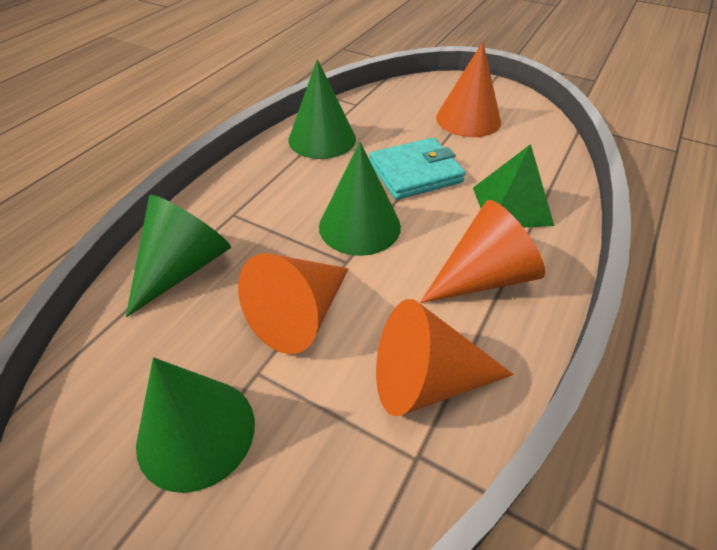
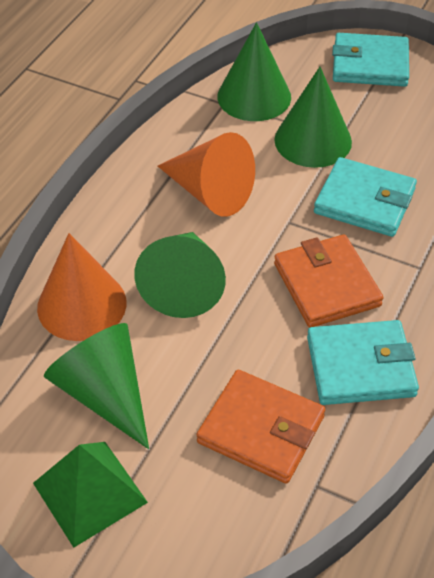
orange cone: 4 -> 2
orange wallet: 0 -> 2
turquoise wallet: 1 -> 3

